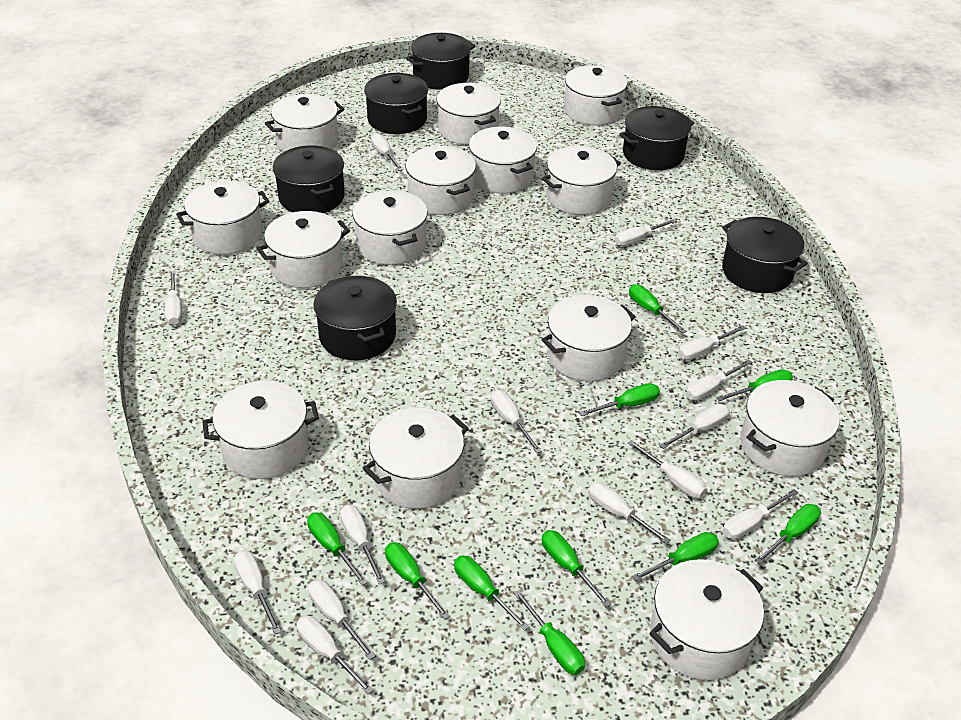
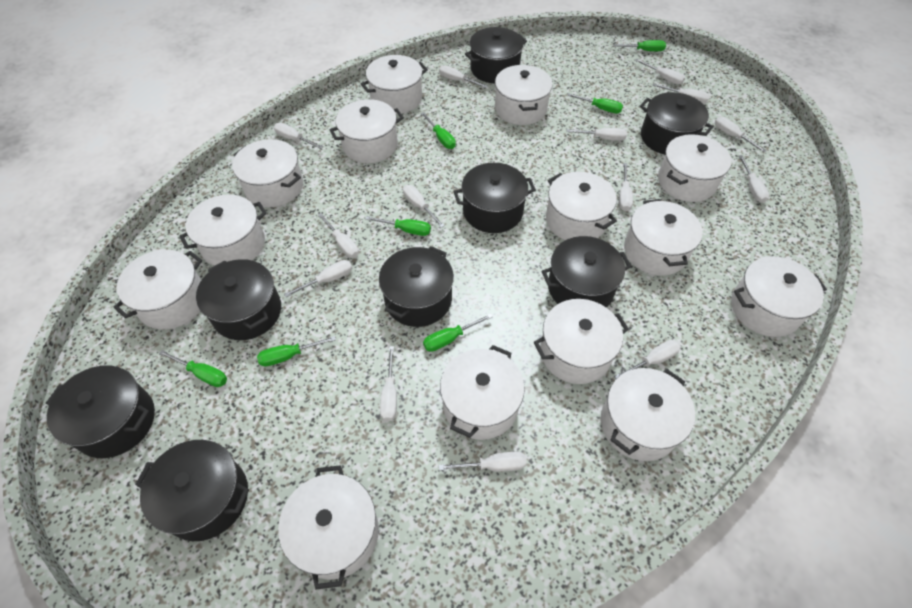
black pot: 6 -> 8
green screwdriver: 10 -> 7

